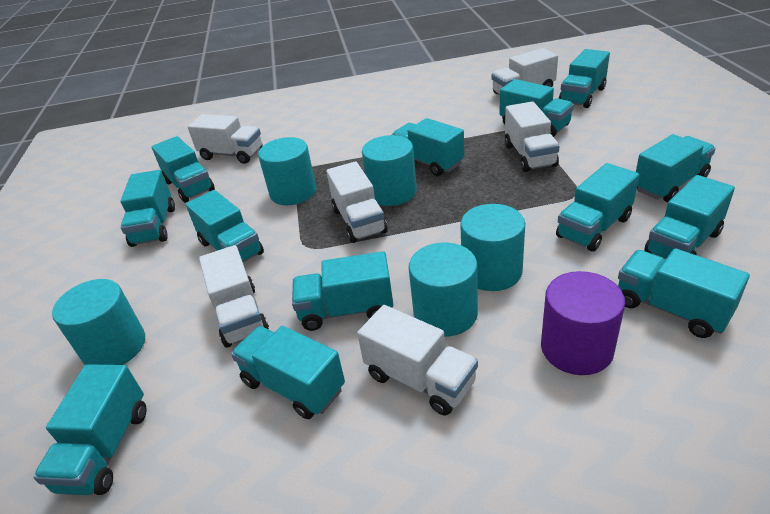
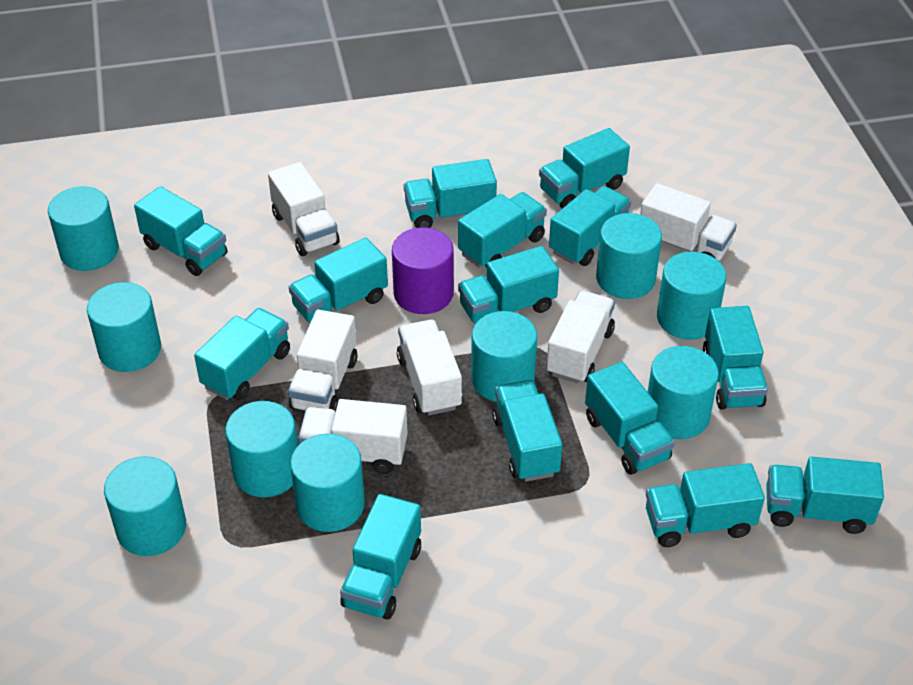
turquoise cylinder: 5 -> 9
turquoise truck: 13 -> 14

